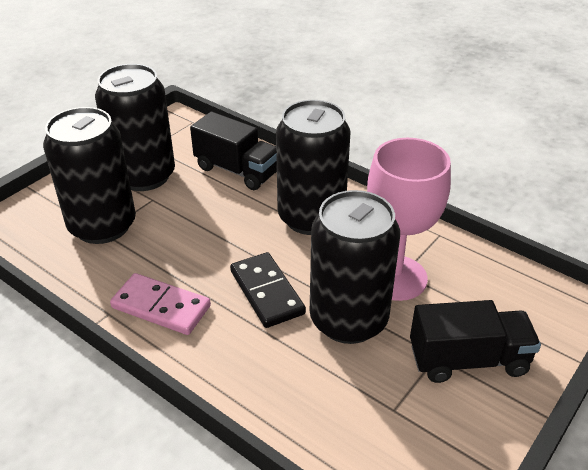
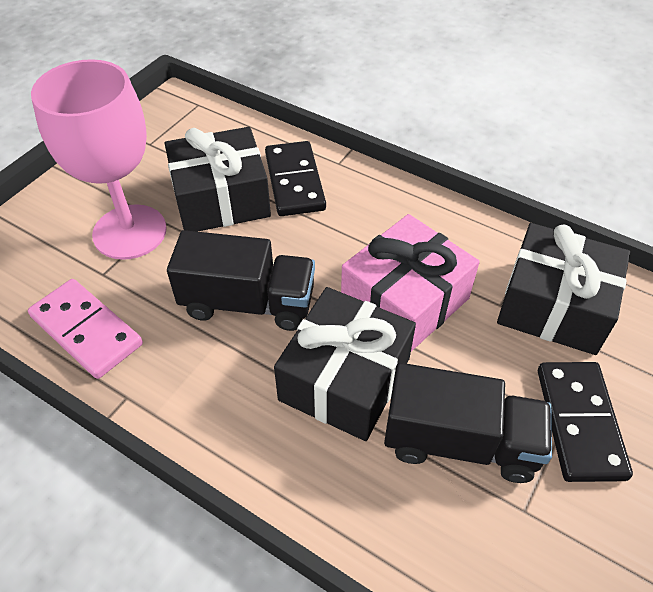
black can: 4 -> 0
black domino: 1 -> 2
black gift: 0 -> 3
pink gift: 0 -> 1

